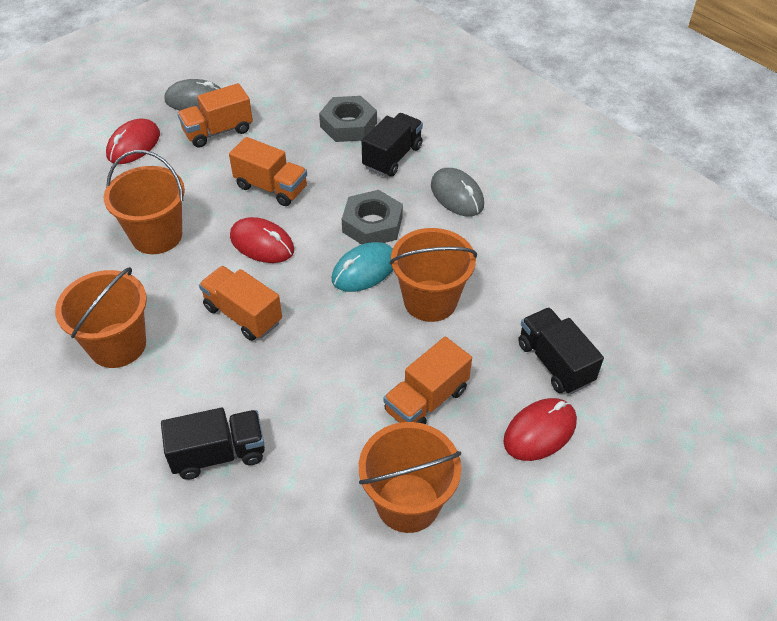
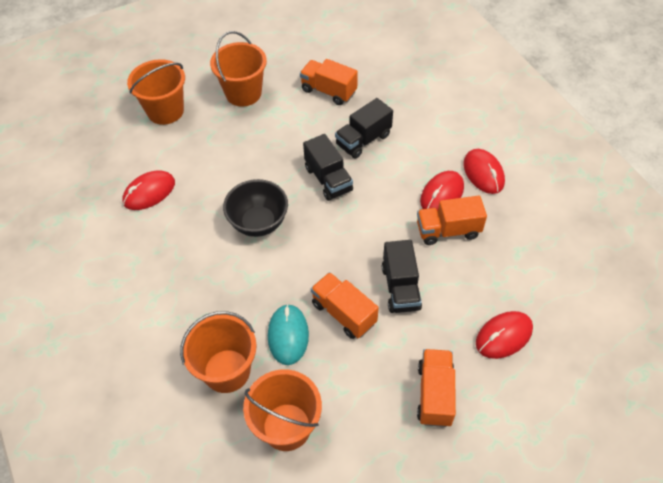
black bowl: 0 -> 1
grey mouse: 2 -> 0
grey nut: 2 -> 0
red mouse: 3 -> 4

